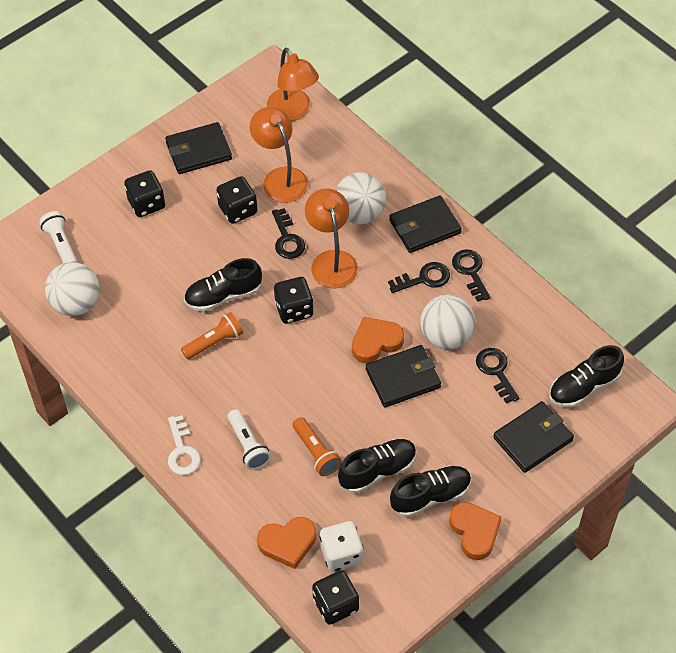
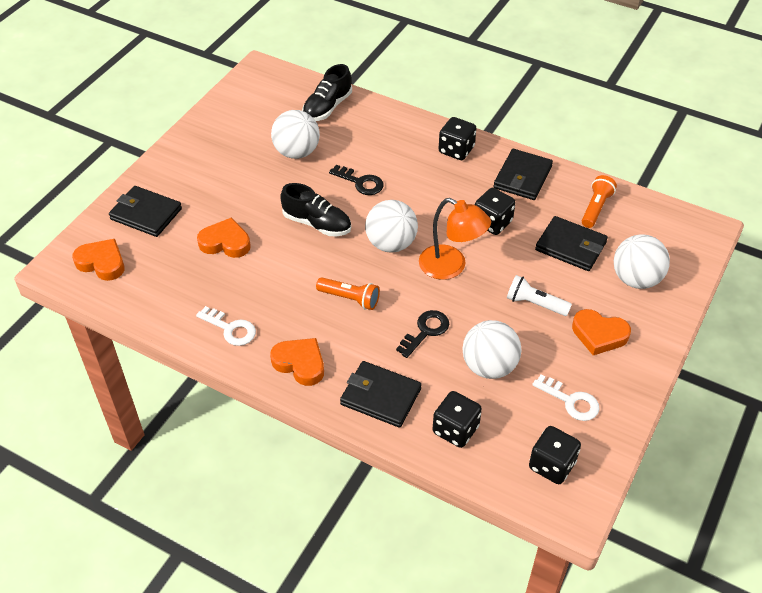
black key: 4 -> 2
black shoe: 4 -> 2
orange heart: 3 -> 4
orange lamp: 3 -> 1
white ball: 3 -> 4
white dice: 1 -> 0
white flashlight: 2 -> 1
white key: 1 -> 2

